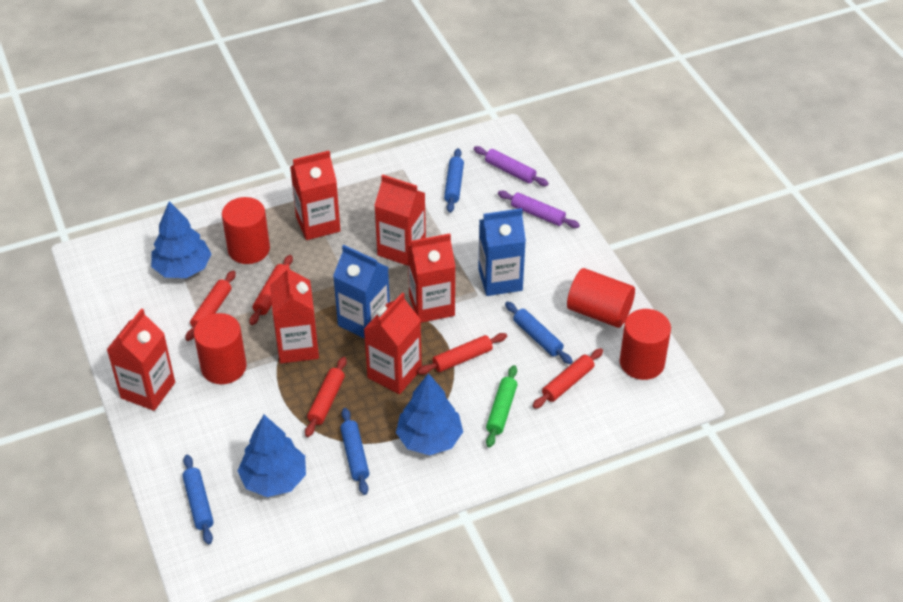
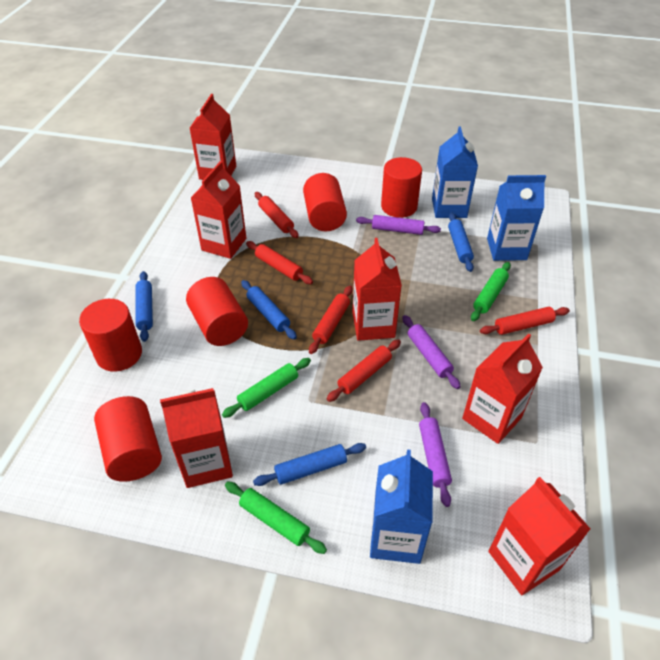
blue carton: 2 -> 3
blue tree: 3 -> 0
green rolling pin: 1 -> 3
purple rolling pin: 2 -> 3
red cylinder: 4 -> 5

